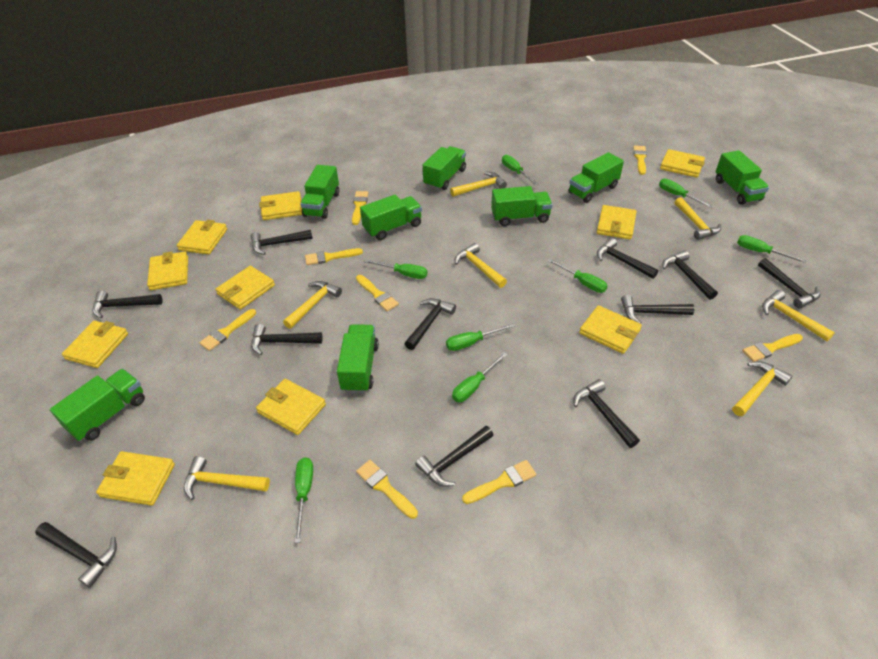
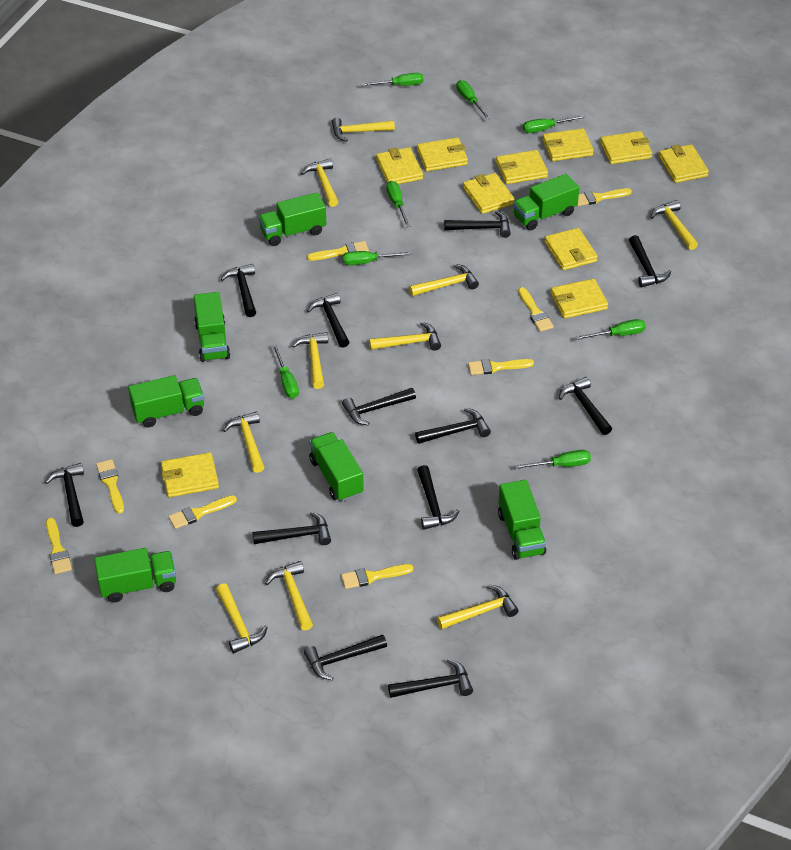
black hammer: 11 -> 12
green truck: 8 -> 7
yellow hammer: 7 -> 10

